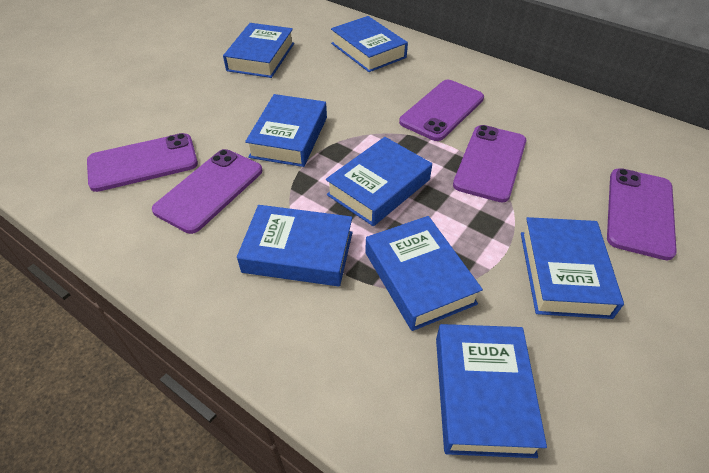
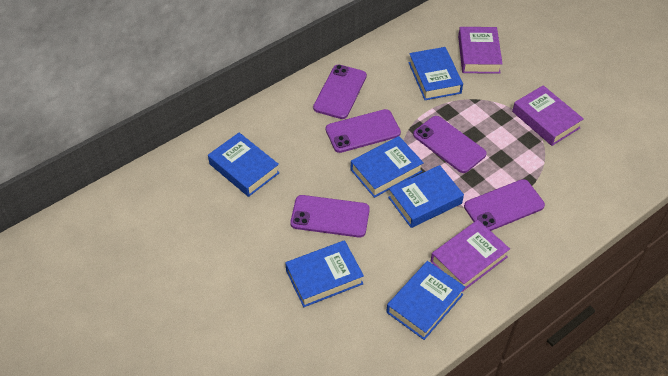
blue book: 8 -> 6
purple book: 0 -> 3

